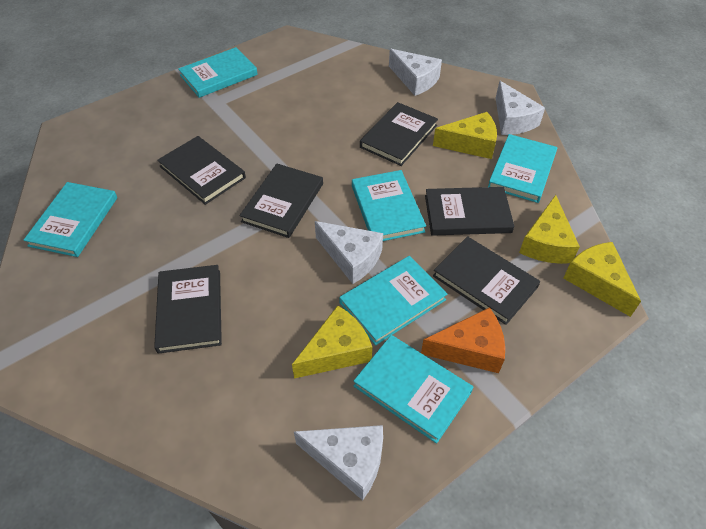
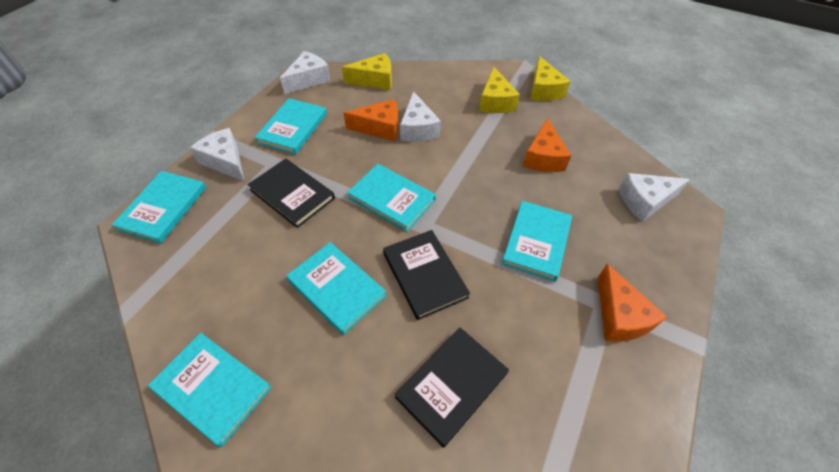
black book: 6 -> 3
orange cheese: 1 -> 3
yellow cheese: 4 -> 3

